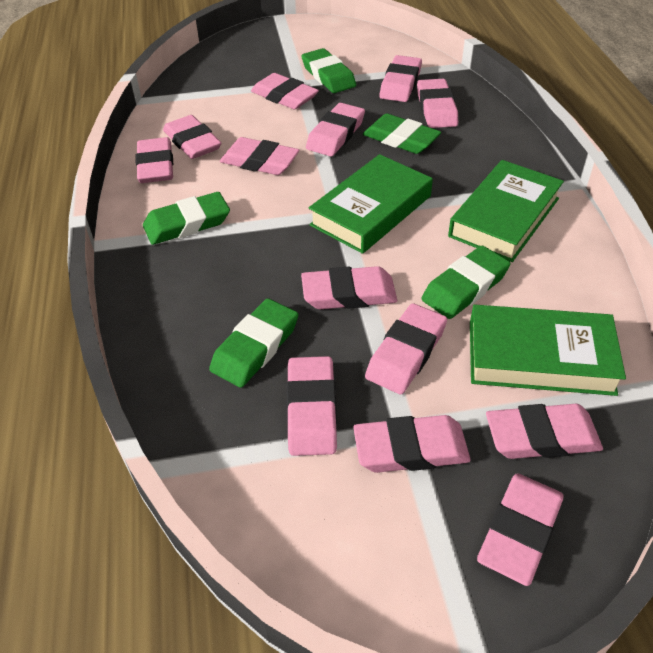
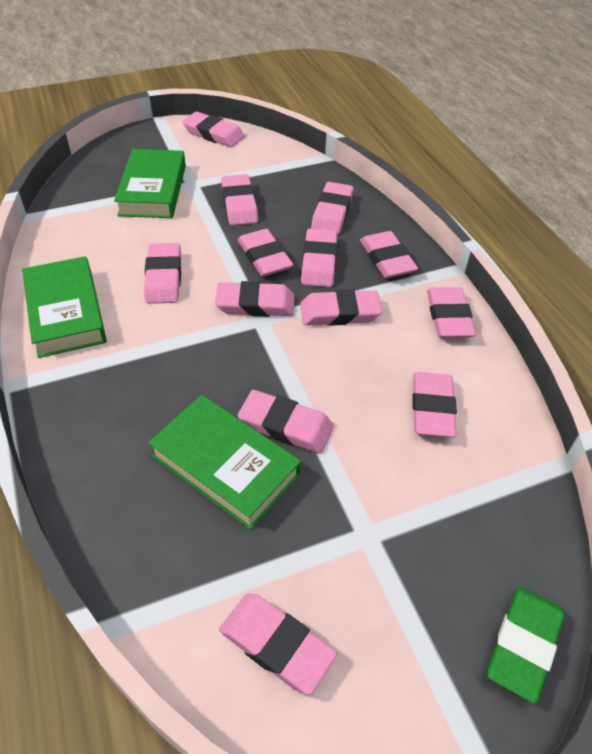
green eraser: 5 -> 1

